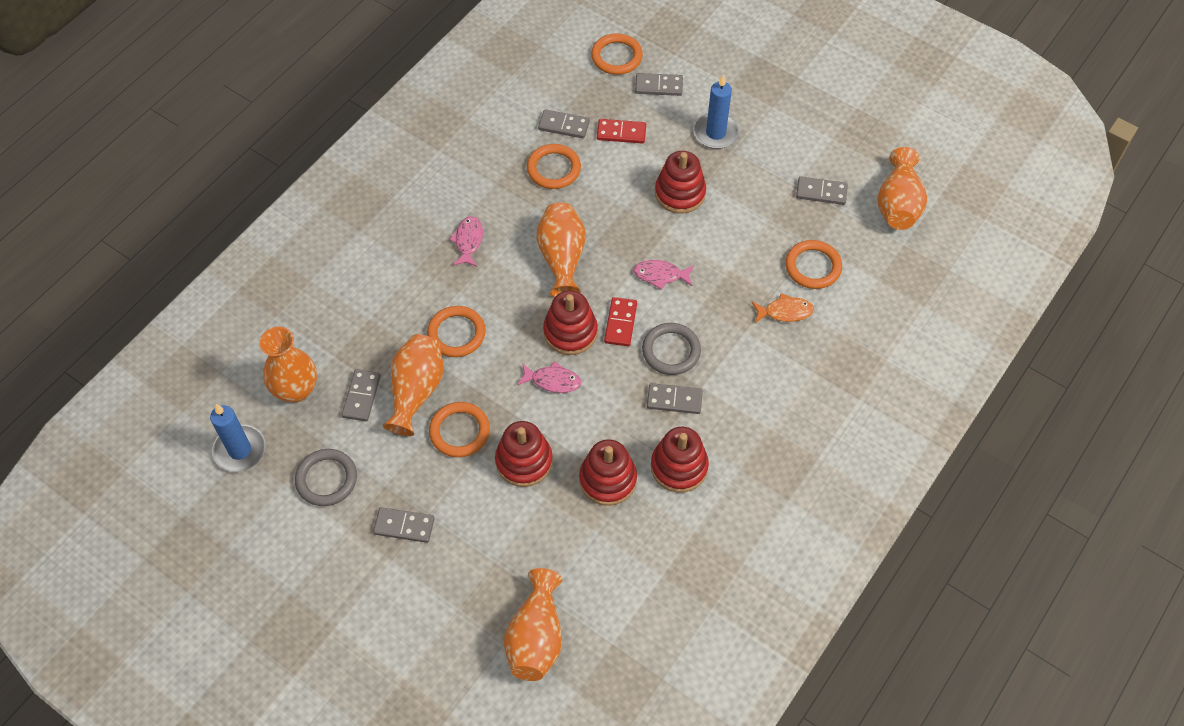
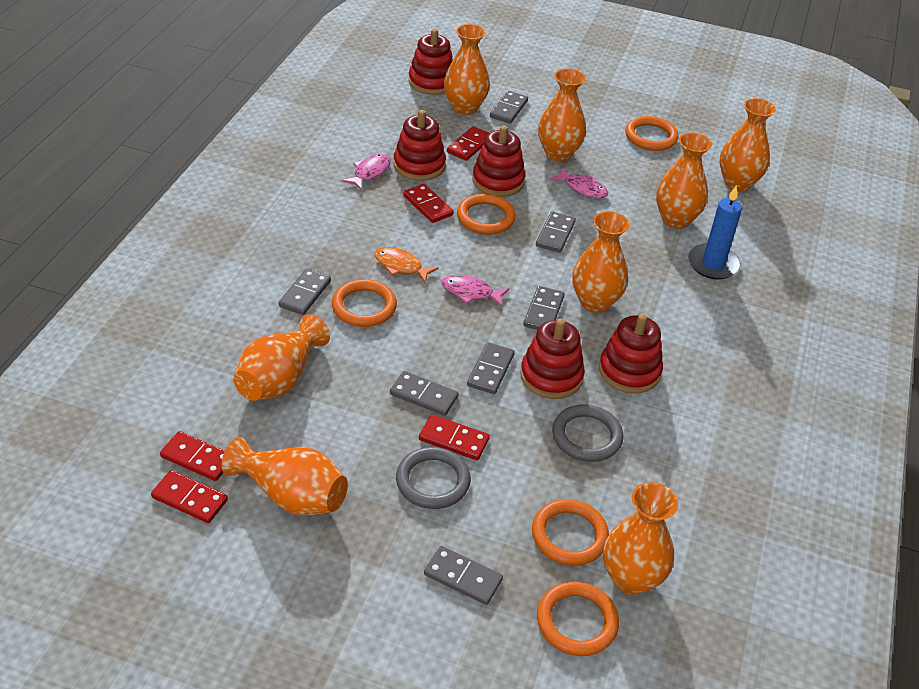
blue candle: 2 -> 1
grey domino: 6 -> 7
orange vase: 5 -> 8
red domino: 2 -> 5

